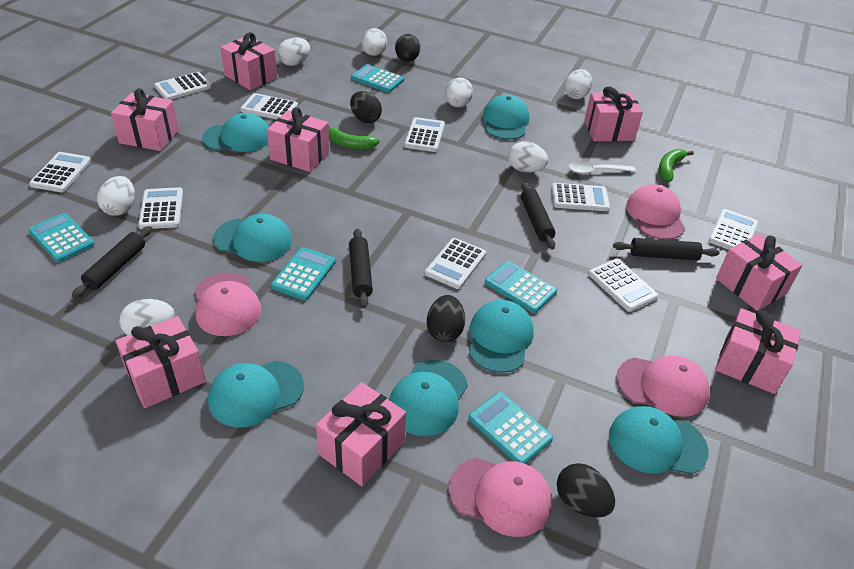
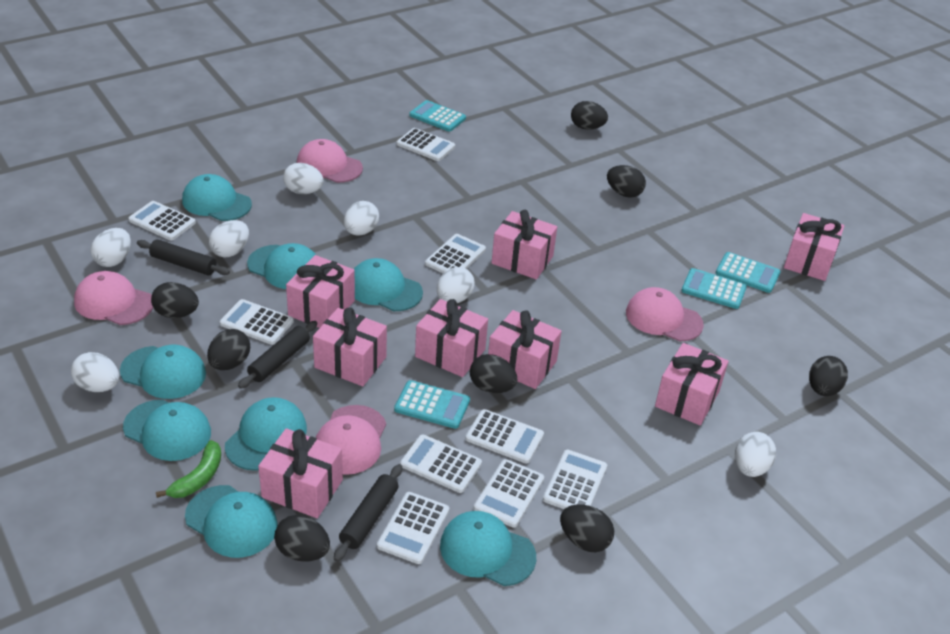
black egg: 4 -> 8
black rolling pin: 4 -> 3
green banana: 2 -> 1
turquoise calculator: 5 -> 4
turquoise cap: 7 -> 8
white spoon: 1 -> 0

